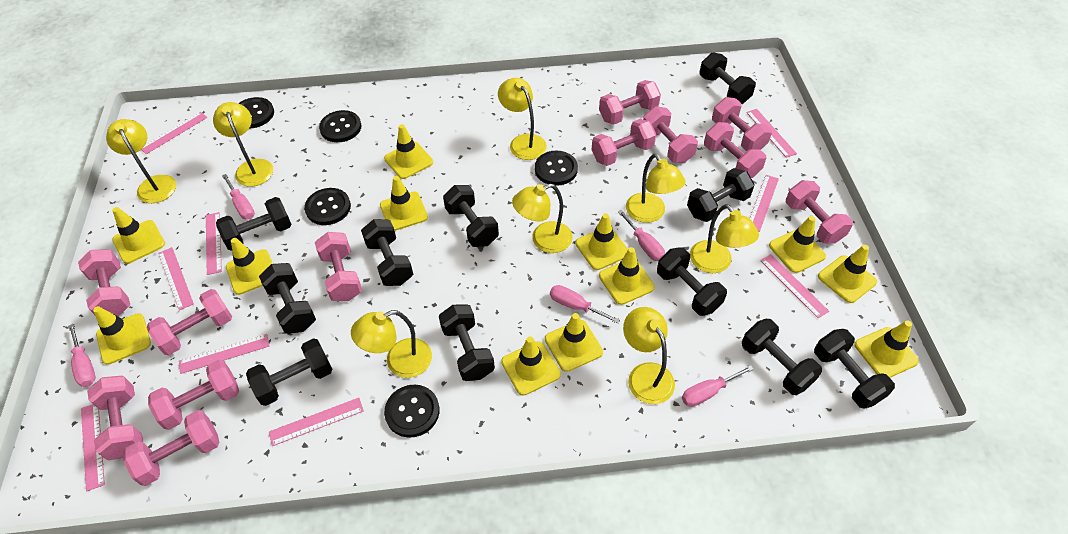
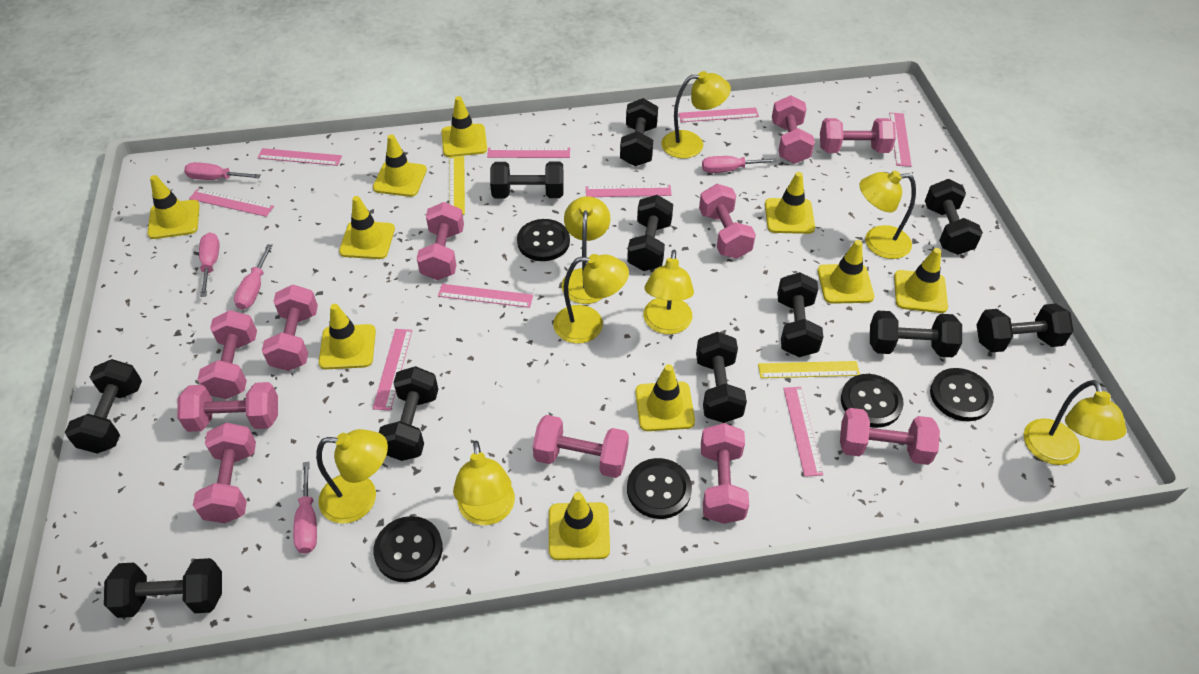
pink dumbbell: 12 -> 11
yellow ruler: 0 -> 2
yellow traffic cone: 12 -> 10

